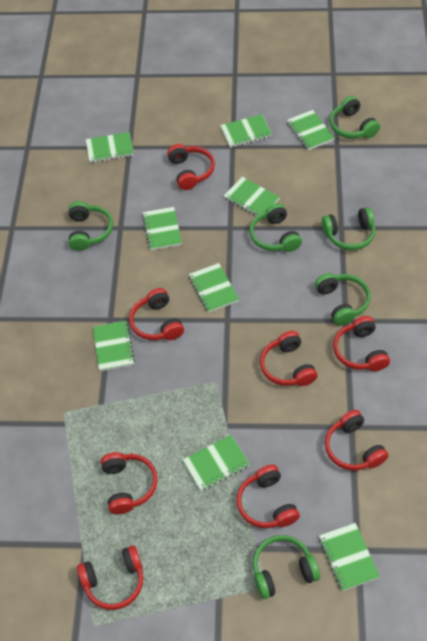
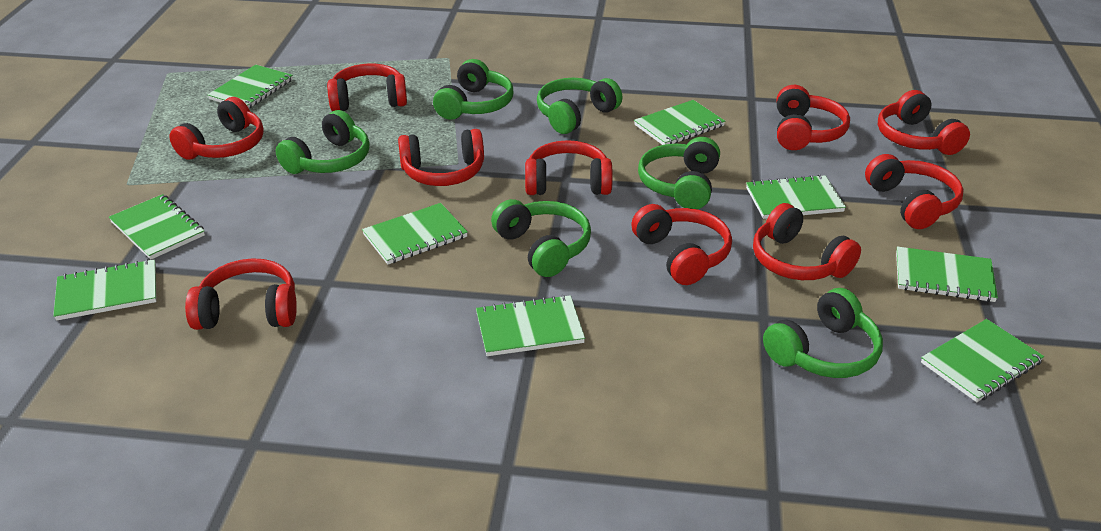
red headphones: 8 -> 10

